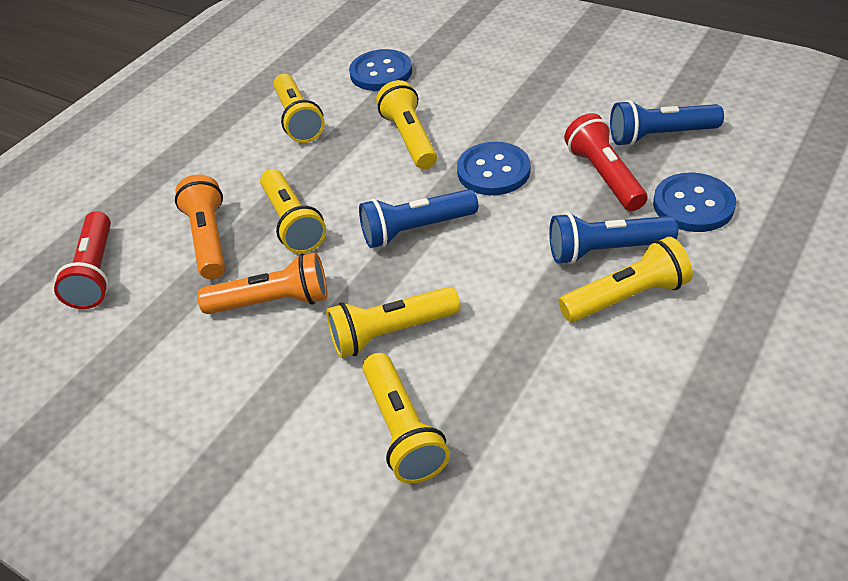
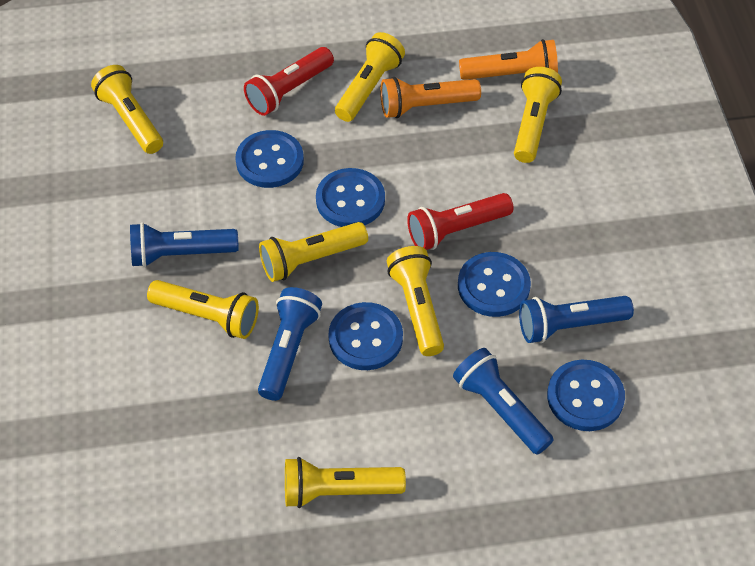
blue button: 3 -> 5
blue flashlight: 3 -> 4
yellow flashlight: 6 -> 7

